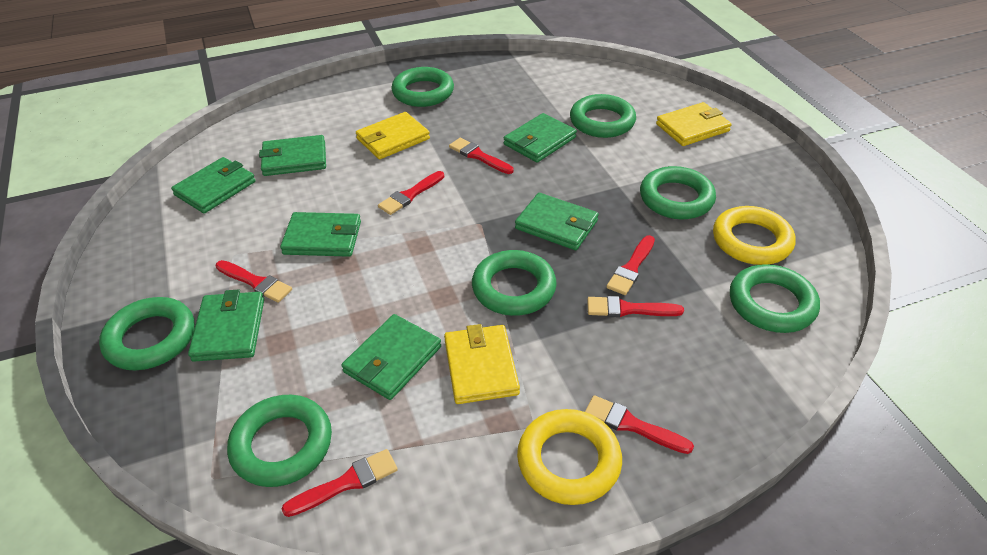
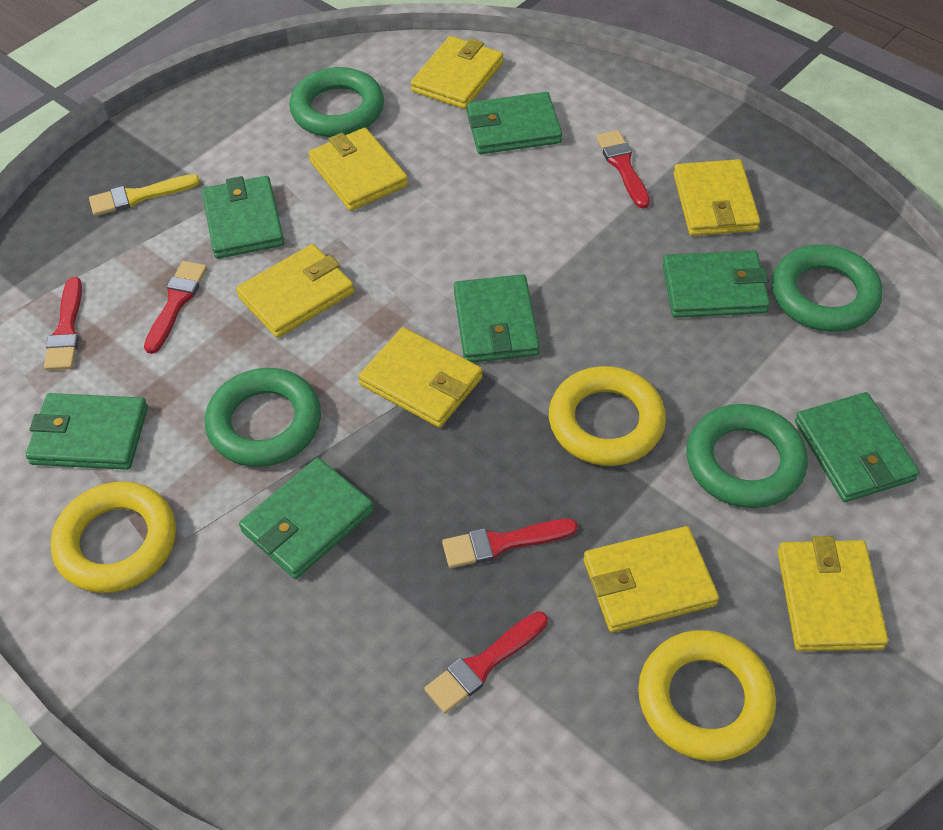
green ring: 7 -> 4
red brush: 7 -> 5
yellow brush: 0 -> 1
yellow ring: 2 -> 3
yellow wallet: 3 -> 7

